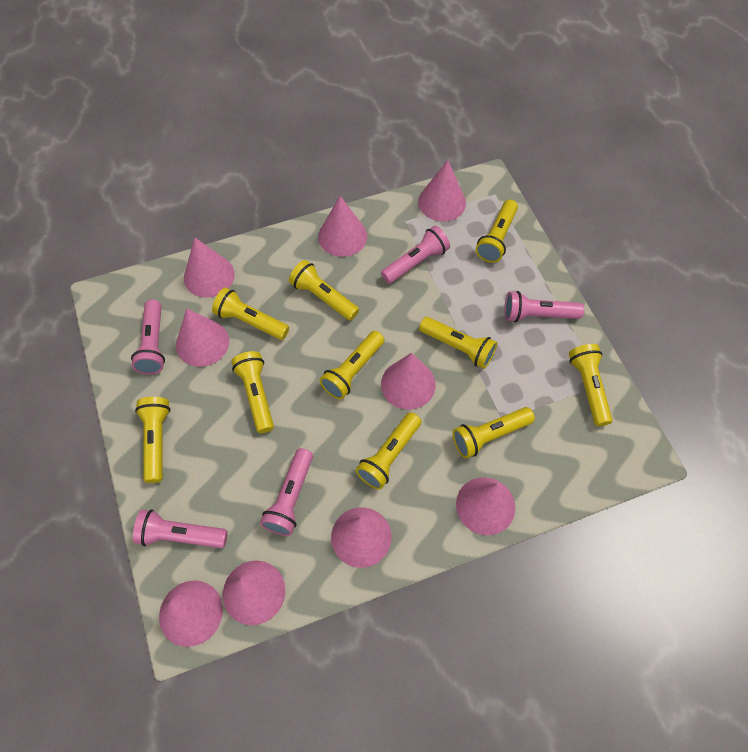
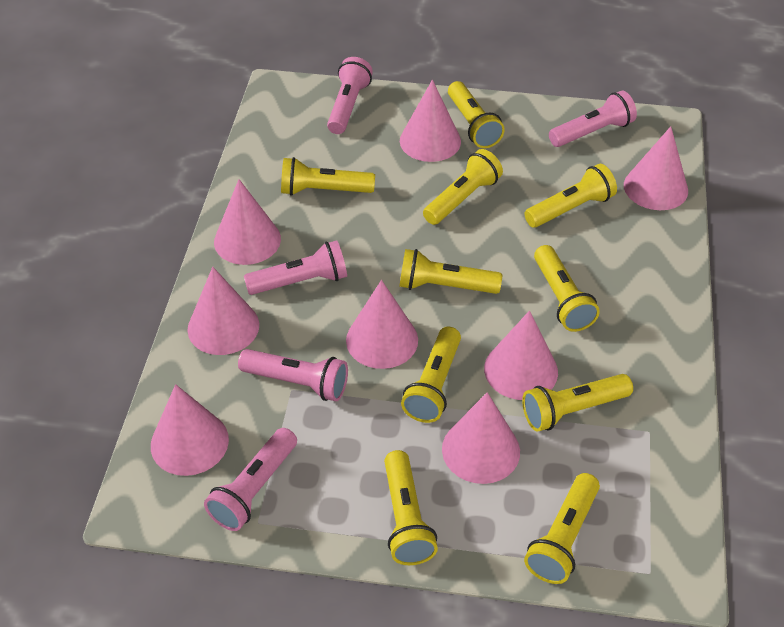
pink cone: 9 -> 8

